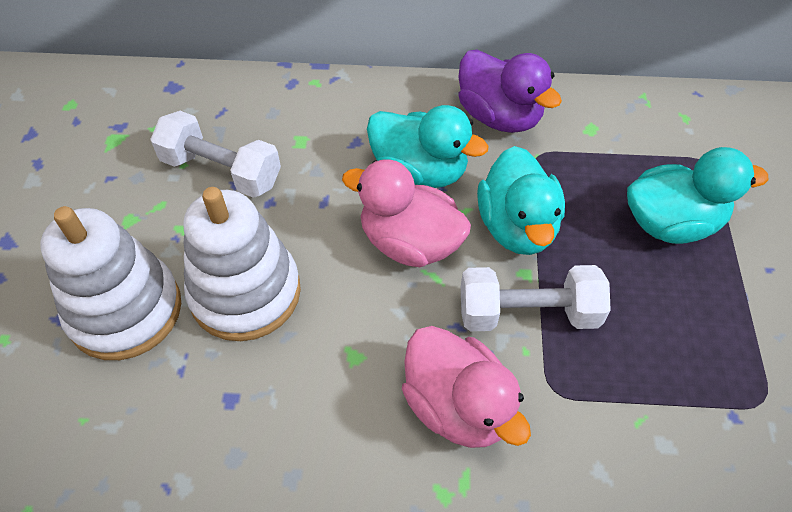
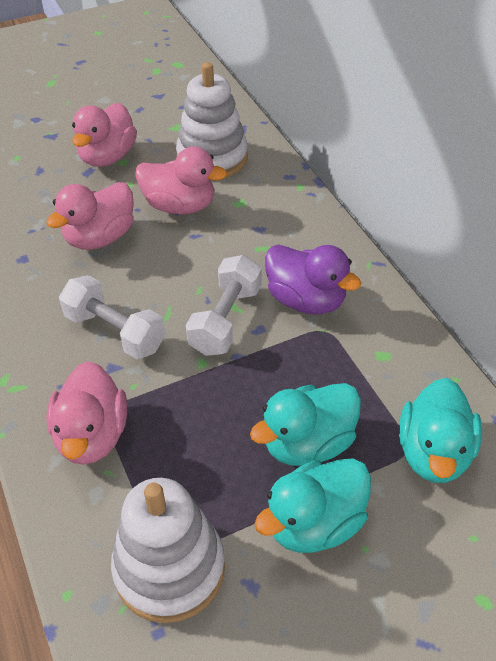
pink duck: 2 -> 4

